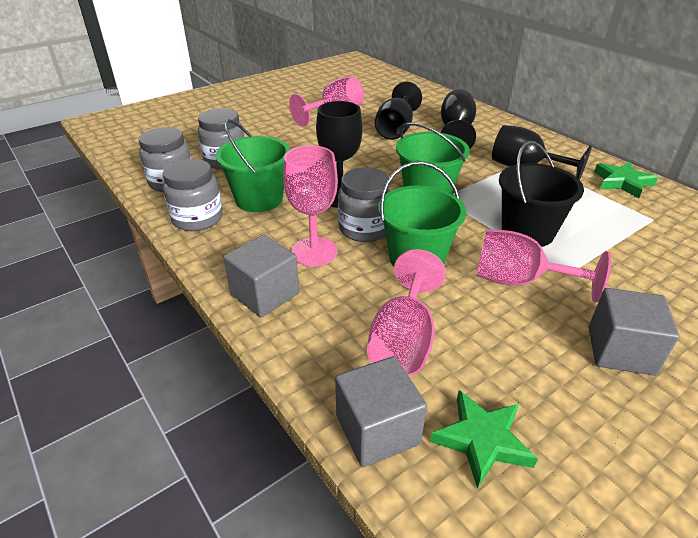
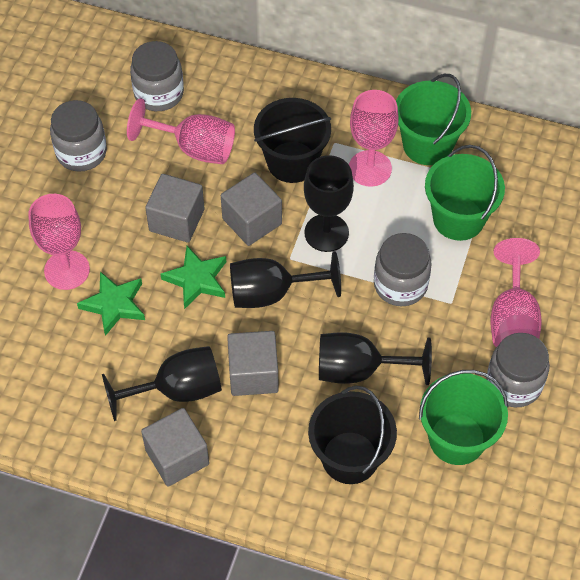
black bucket: 1 -> 2
grey cube: 3 -> 4

